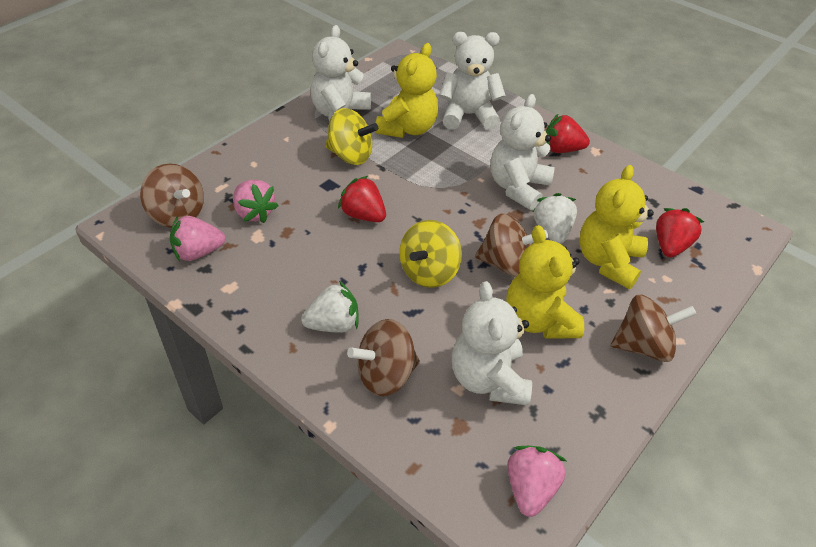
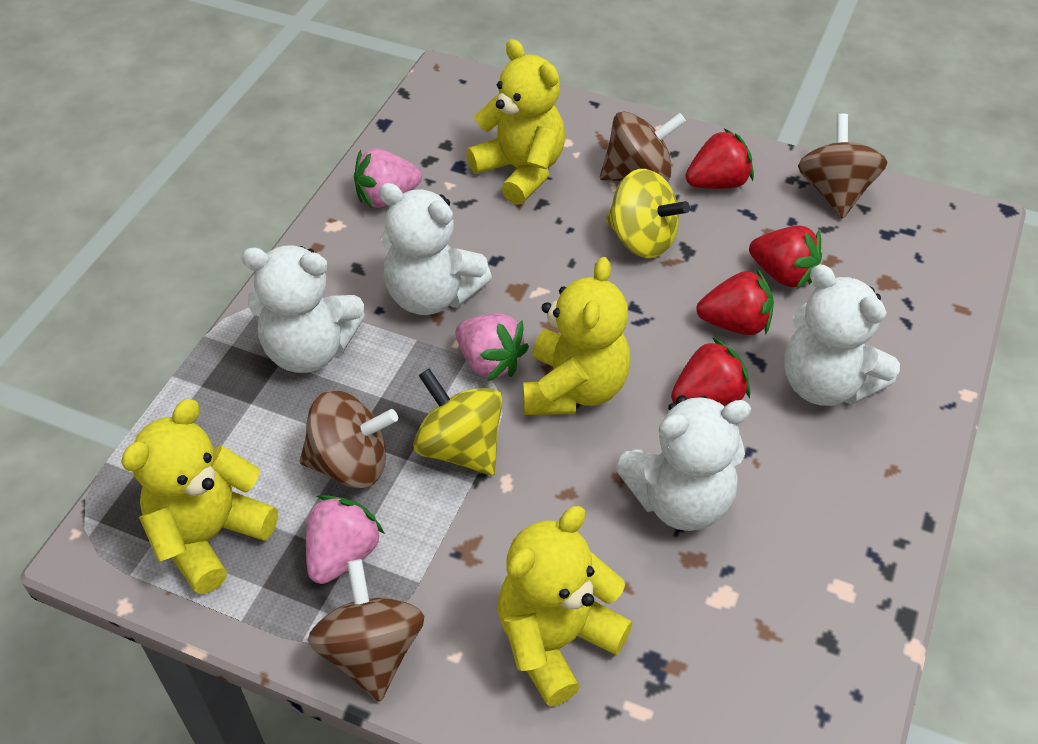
red strawberry: 3 -> 4
white strawberry: 2 -> 0
yellow teddy bear: 3 -> 4

